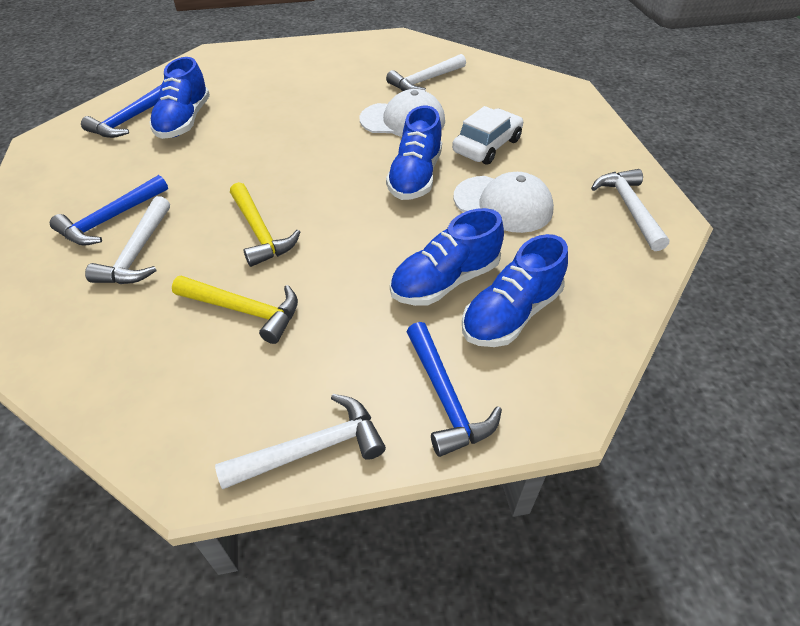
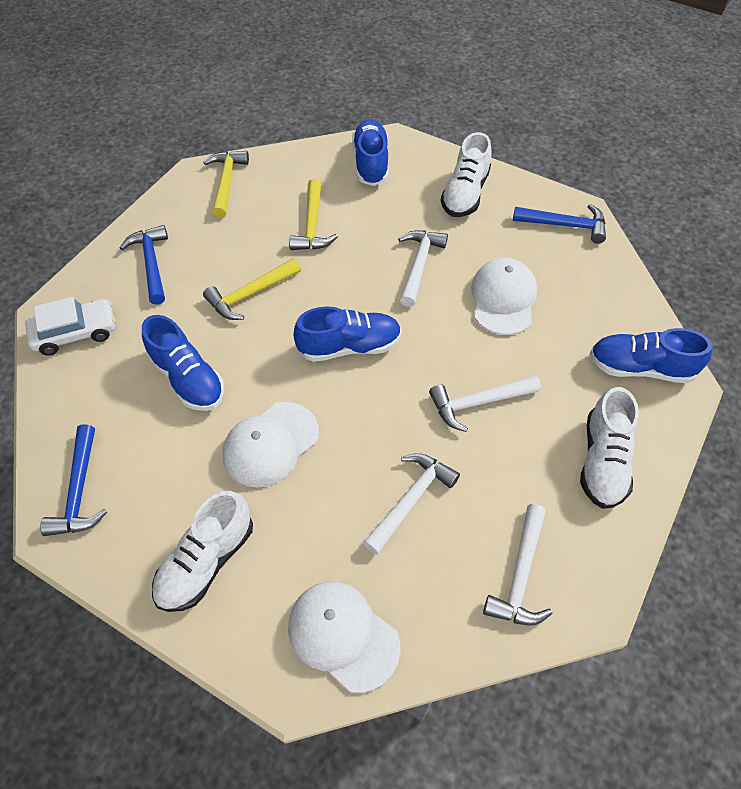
white cap: 2 -> 3
white shoe: 0 -> 3
yellow hammer: 2 -> 3

